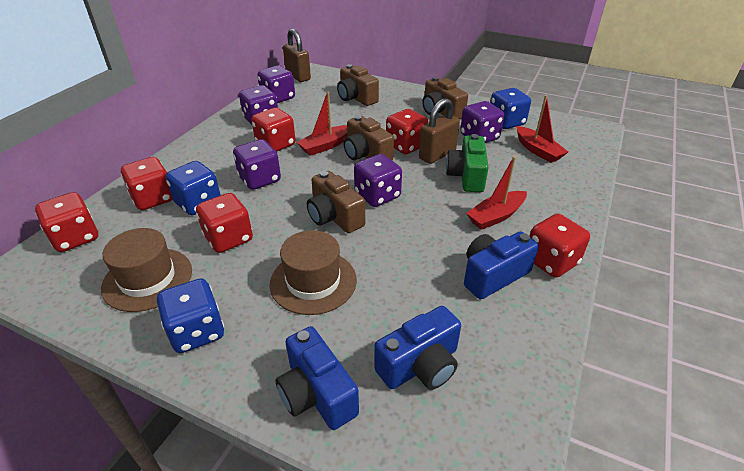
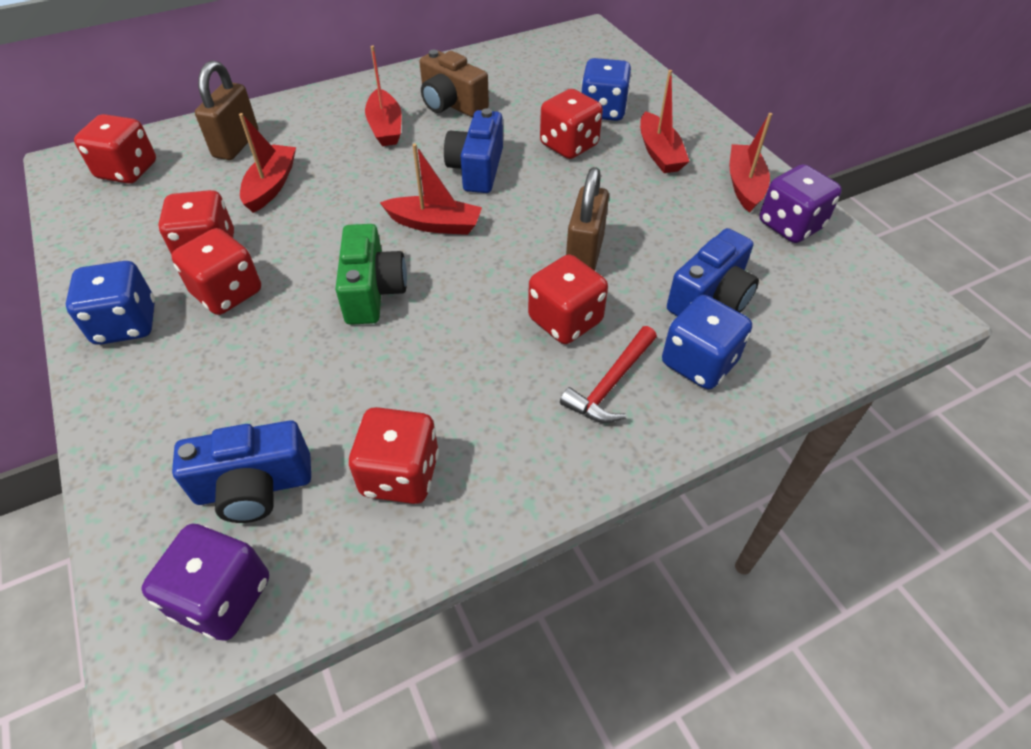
brown camera: 4 -> 1
brown hat: 2 -> 0
purple dice: 5 -> 2
red boat: 3 -> 5
red hammer: 0 -> 1

